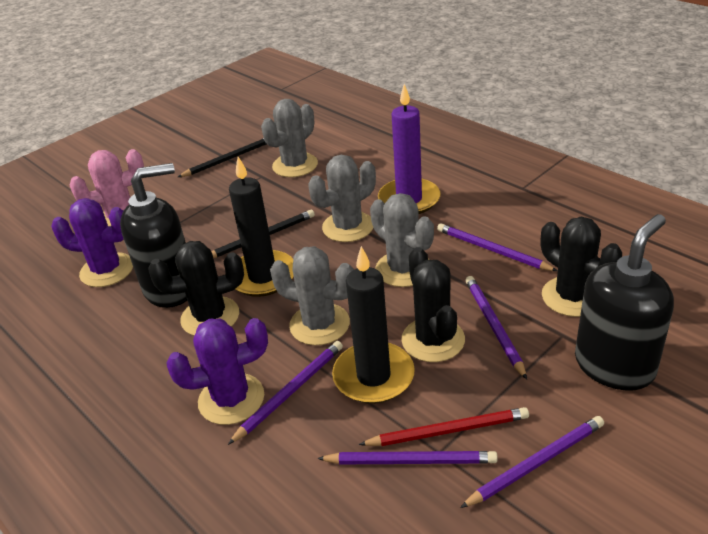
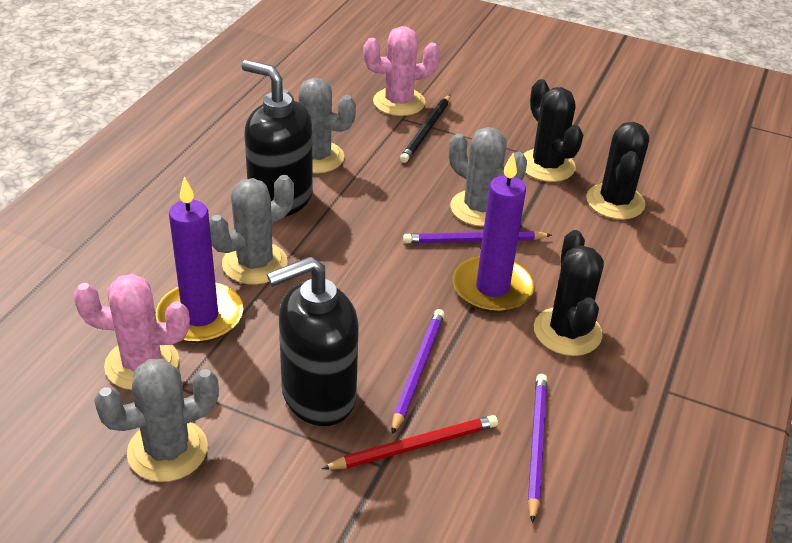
black candle: 2 -> 0
black pencil: 2 -> 1
pink cactus: 1 -> 2
purple cactus: 2 -> 0
purple candle: 1 -> 2
purple pencil: 5 -> 3

